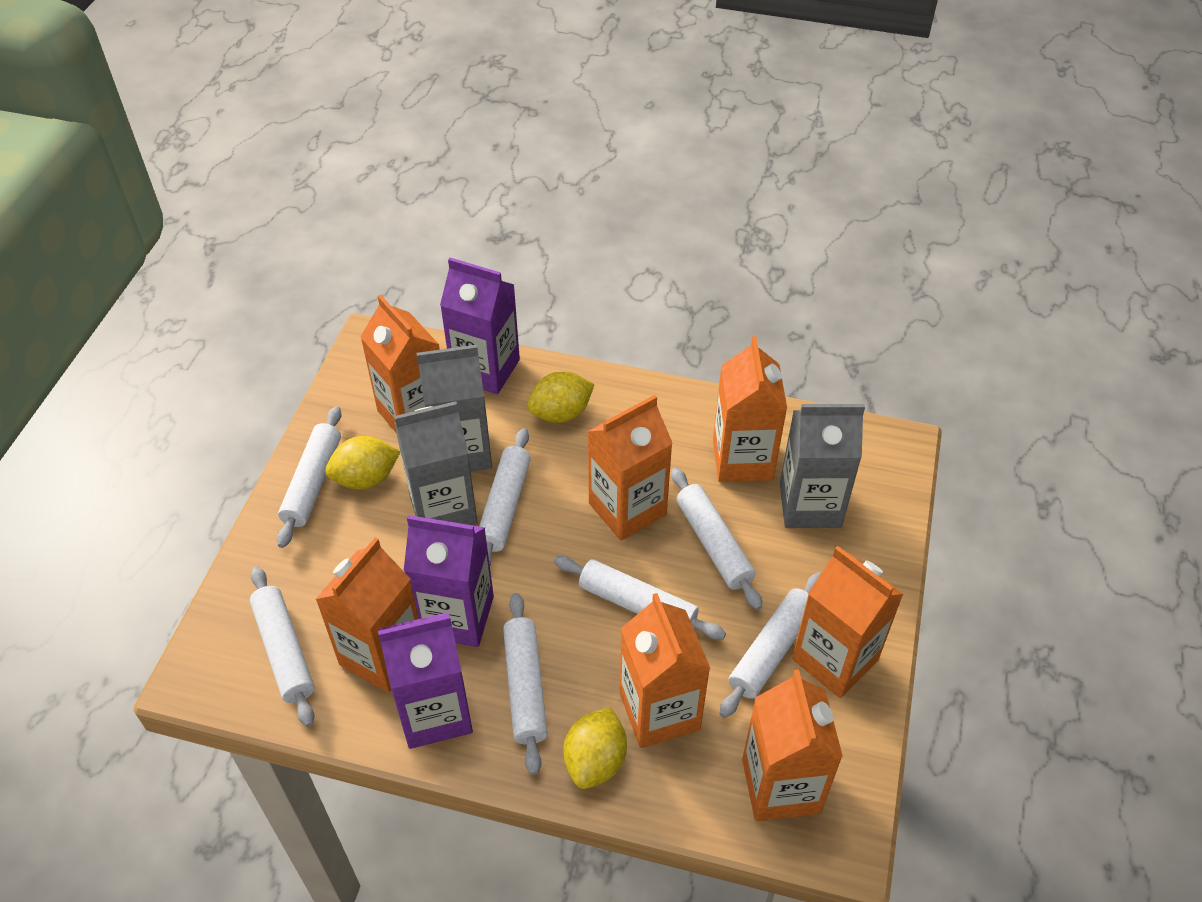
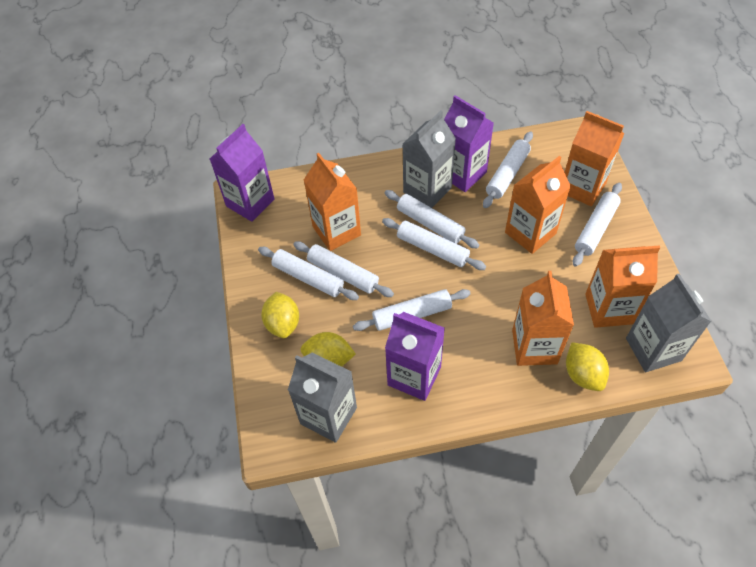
orange carton: 7 -> 5

